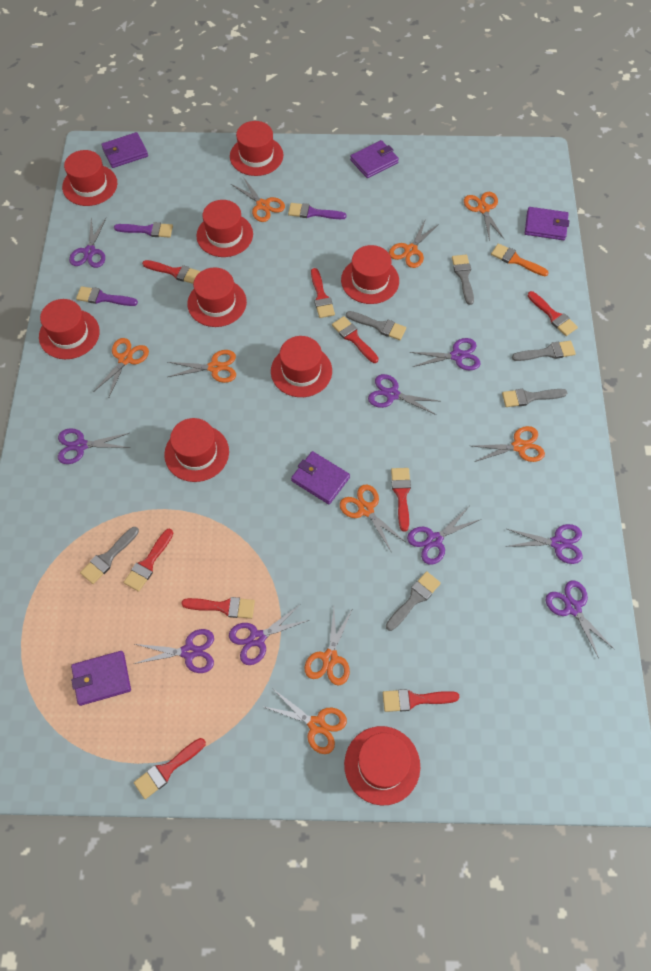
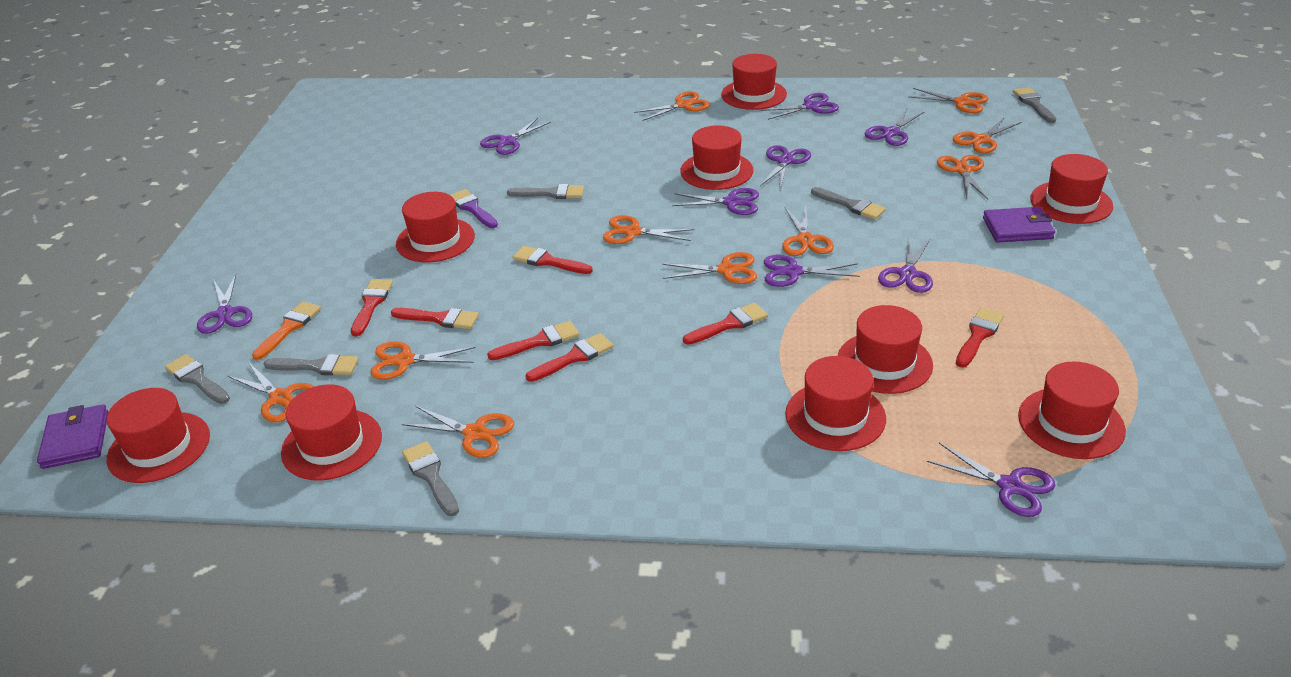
orange scissors: 9 -> 10
purple brush: 3 -> 1
purple wallet: 5 -> 2
red brush: 9 -> 7

